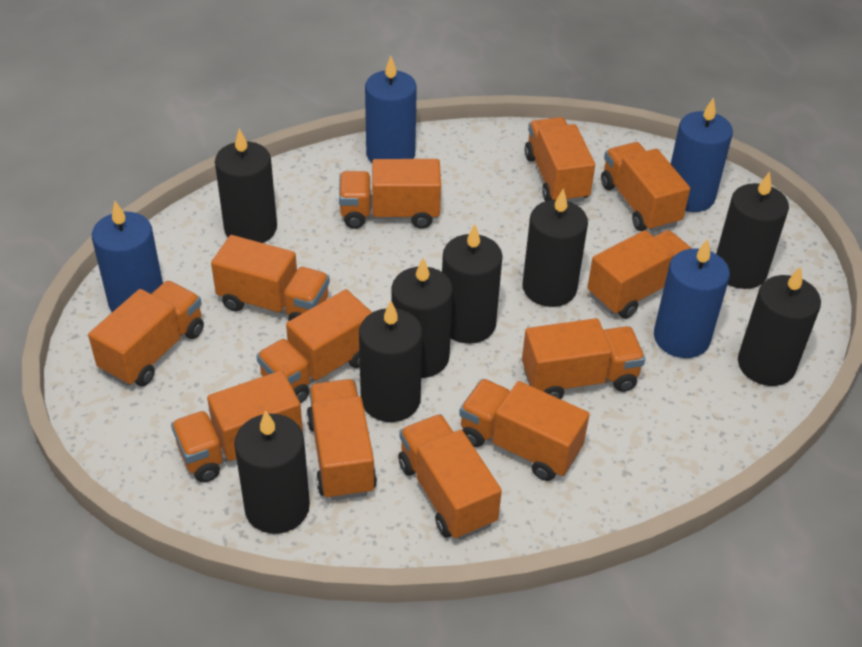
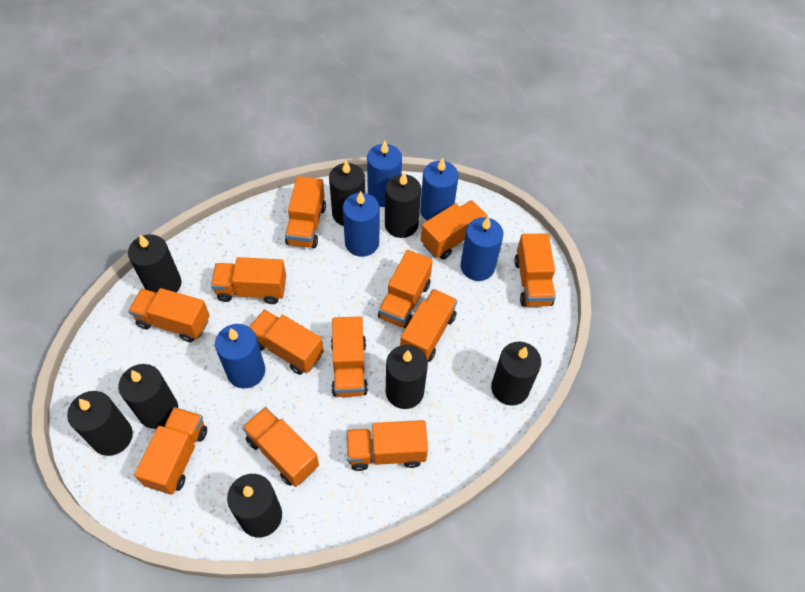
blue candle: 4 -> 5

